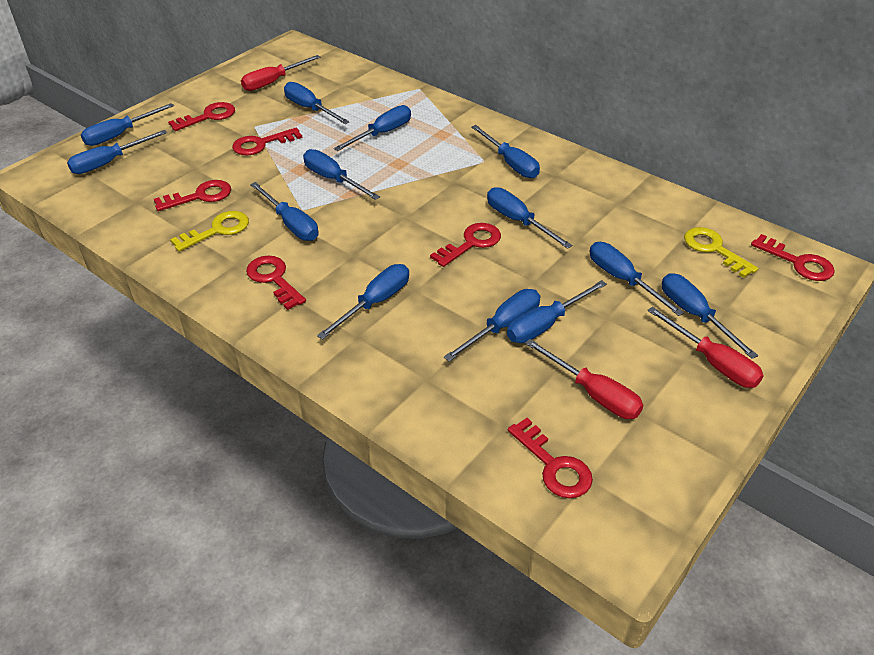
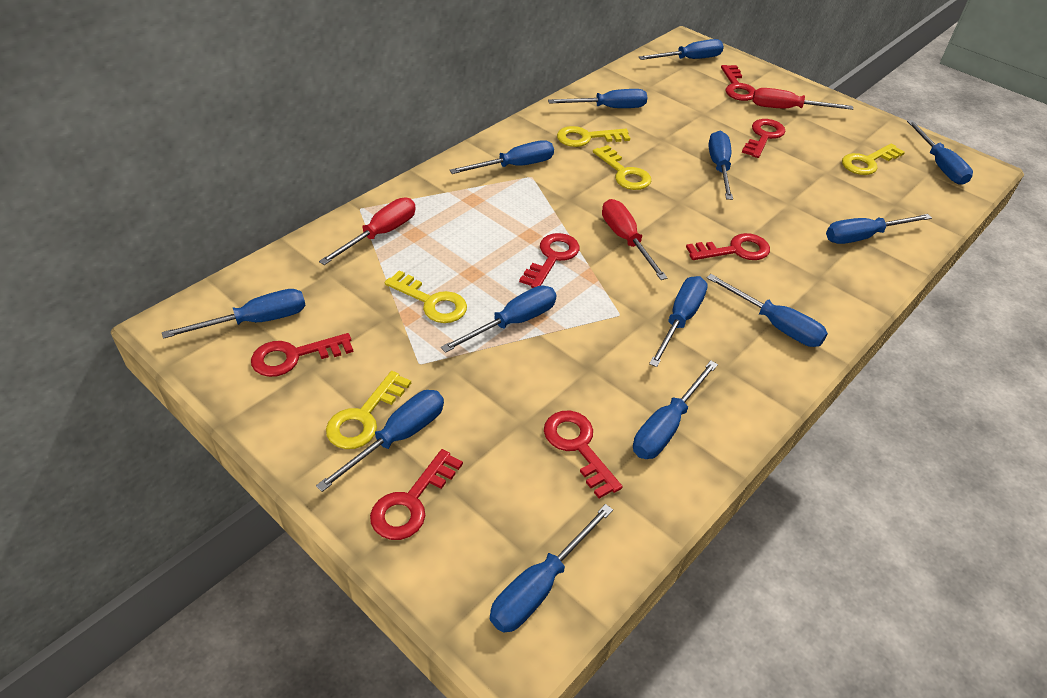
yellow key: 2 -> 5

